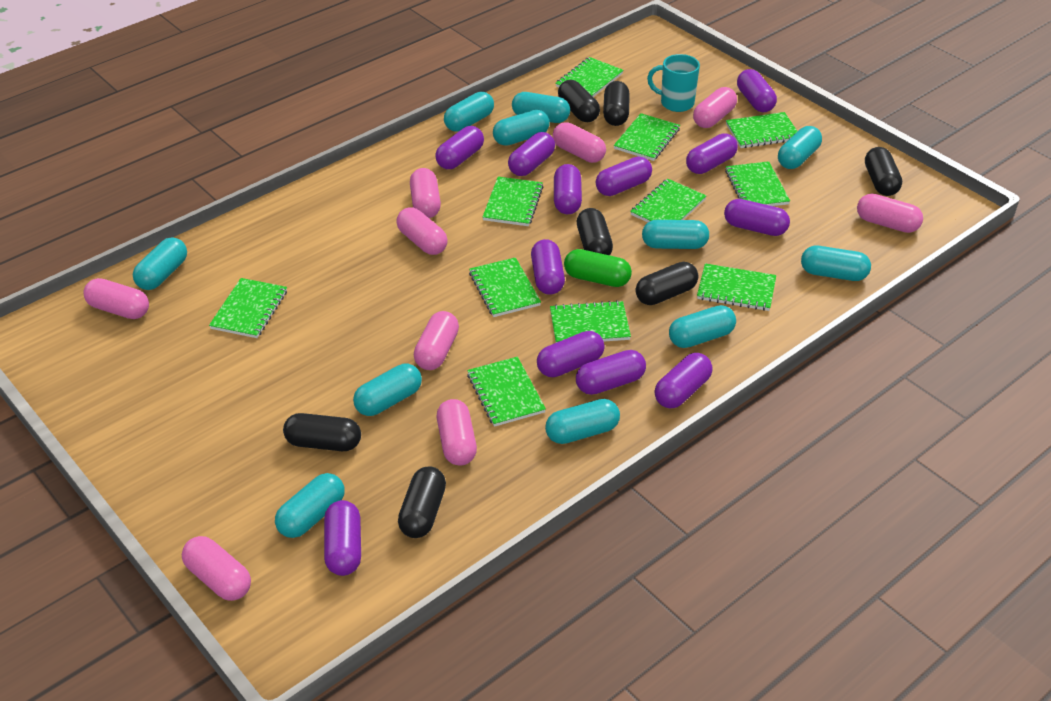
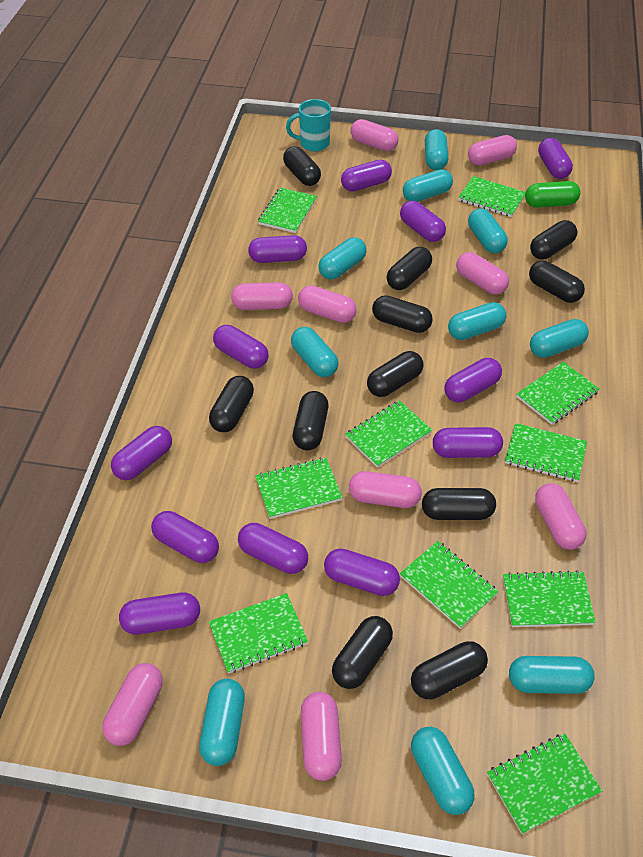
black capsule: 7 -> 11
green notebook: 11 -> 10
turquoise capsule: 11 -> 10

